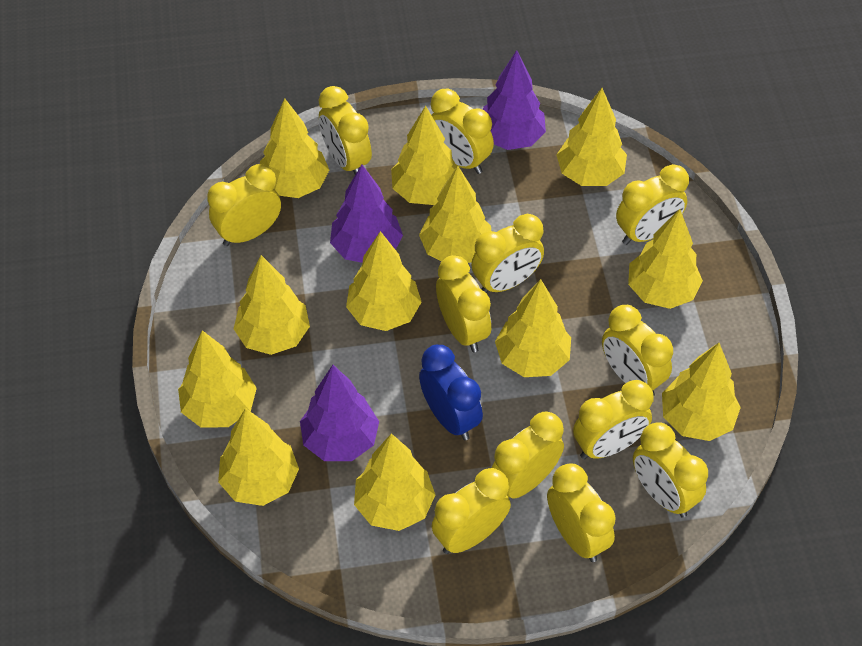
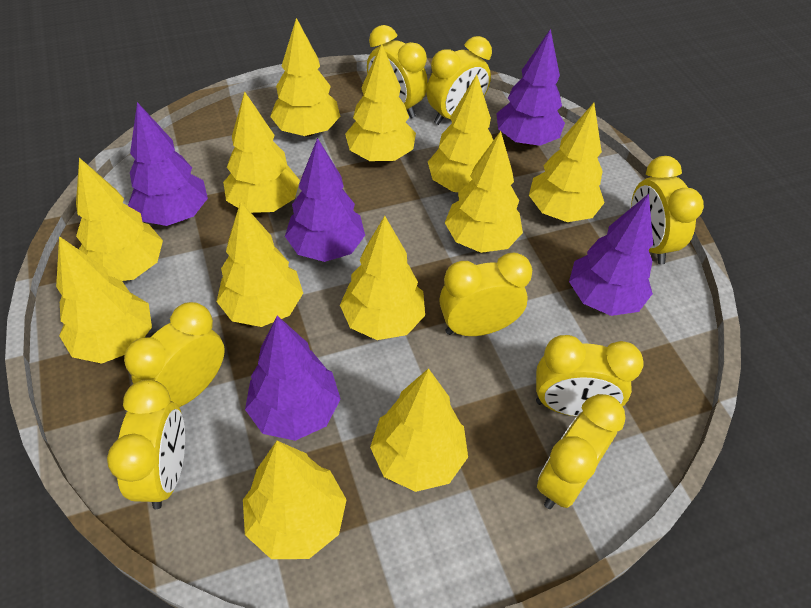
blue clock: 1 -> 0
purple tree: 3 -> 5
yellow clock: 12 -> 8

